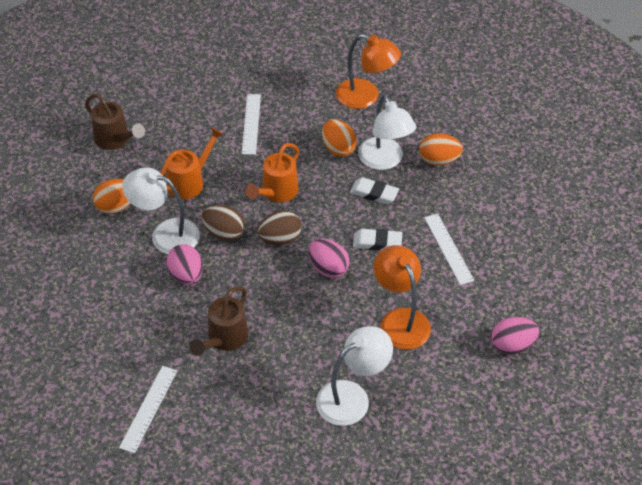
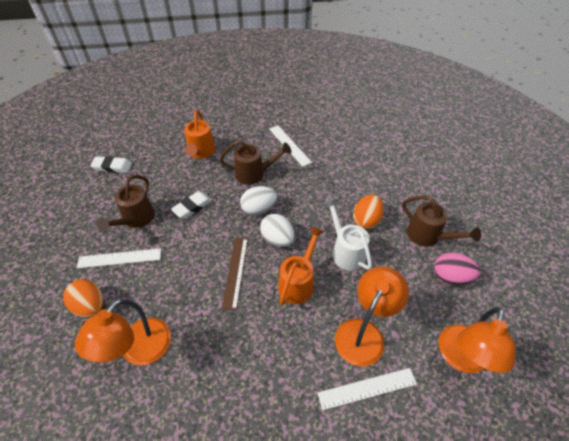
brown egg: 2 -> 0
brown ruler: 0 -> 1
brown watering can: 2 -> 3
orange egg: 3 -> 2
orange lamp: 2 -> 3
pink egg: 3 -> 1
white egg: 0 -> 2
white lamp: 3 -> 0
white watering can: 0 -> 1

